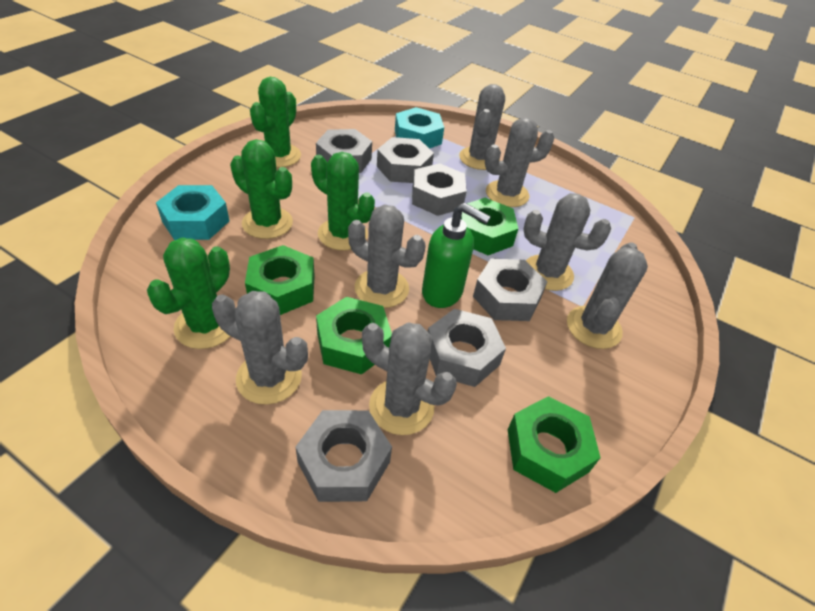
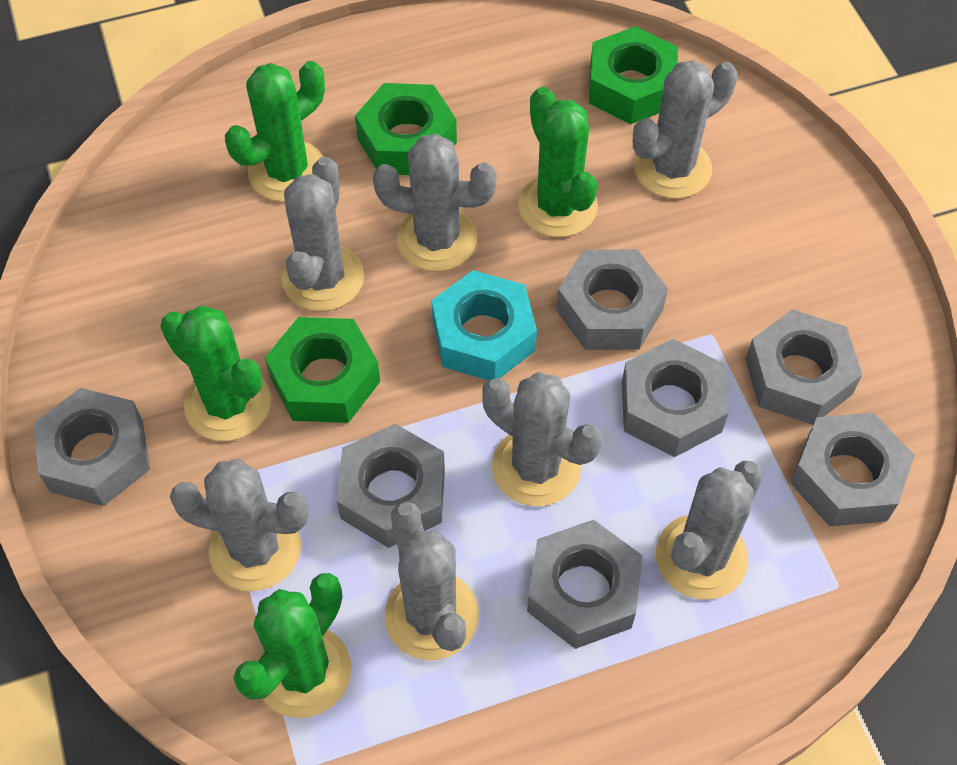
green nut: 4 -> 3
green soap dispenser: 1 -> 0
grey nut: 6 -> 7
turquoise nut: 2 -> 1

